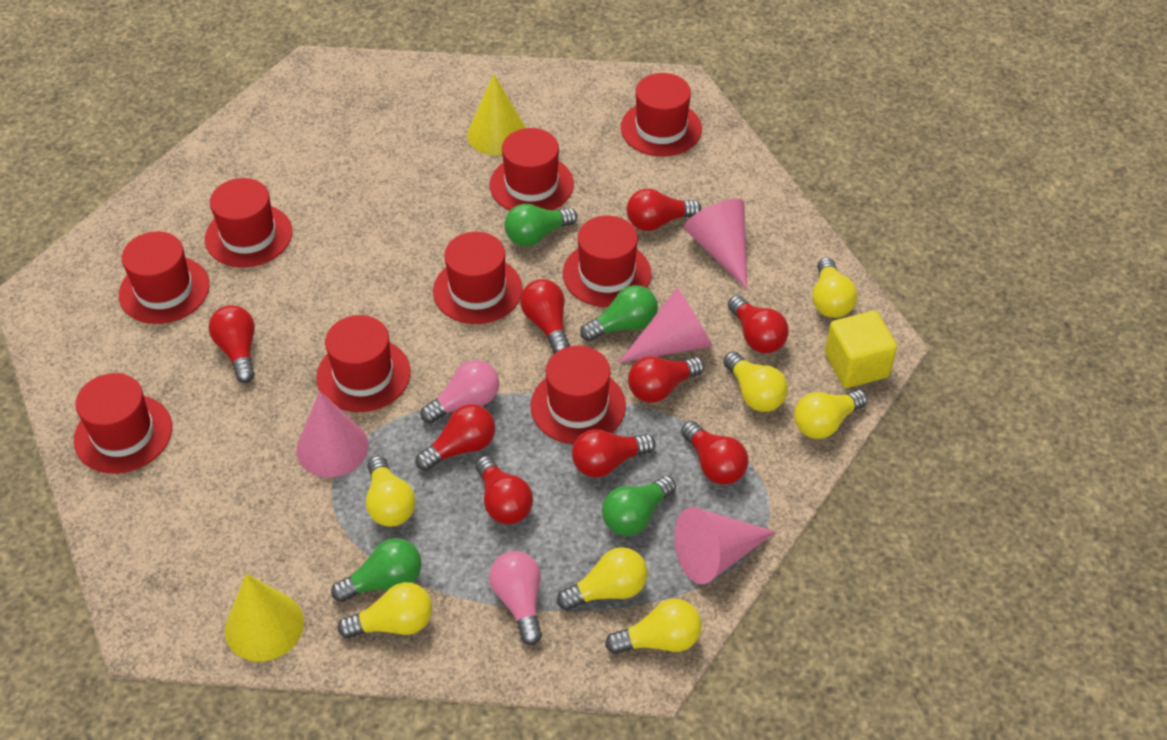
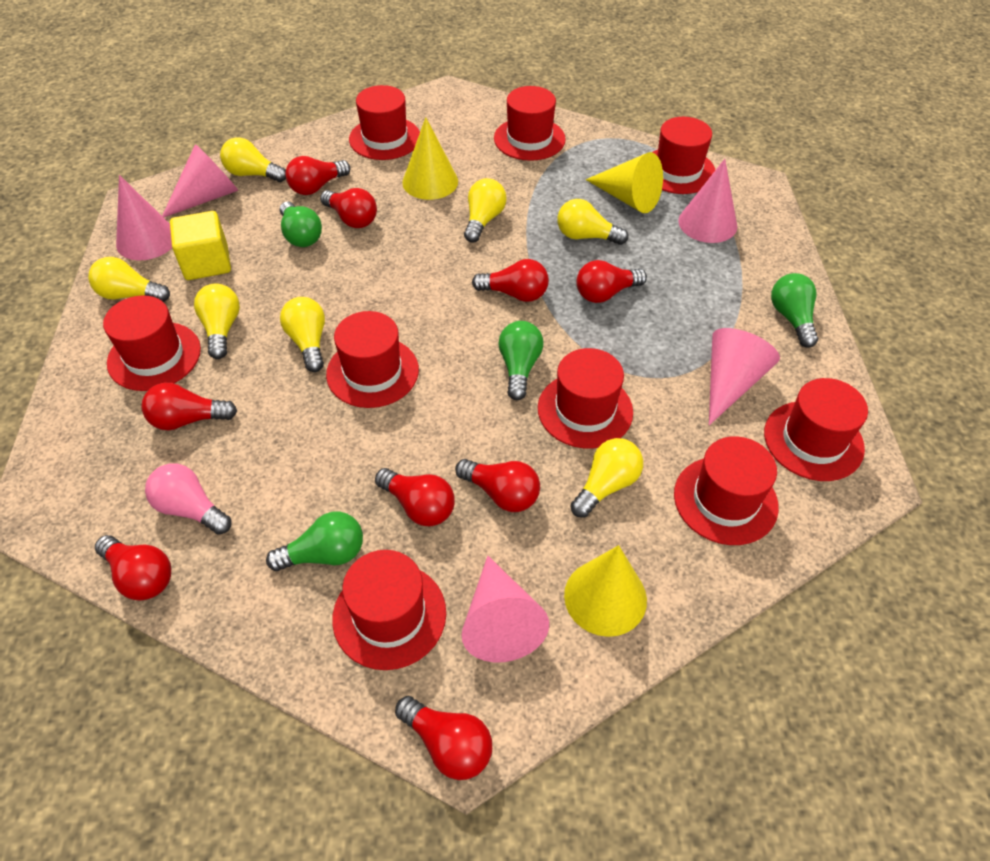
pink cone: 4 -> 5
pink light bulb: 2 -> 1
yellow cone: 2 -> 3

